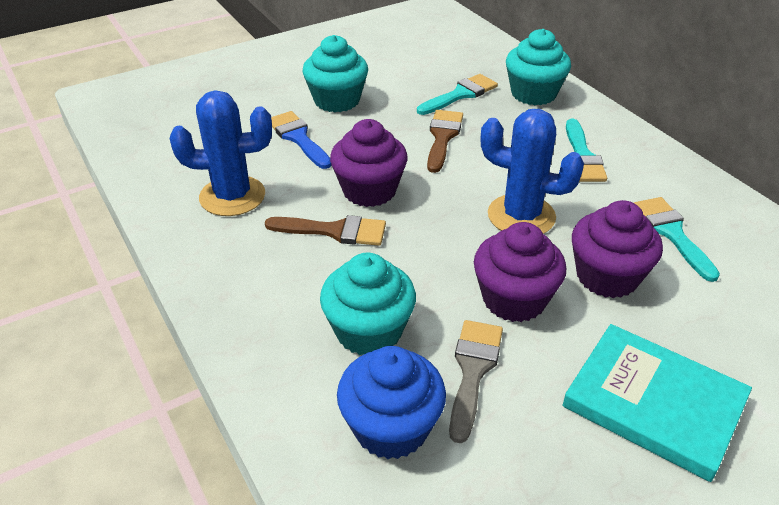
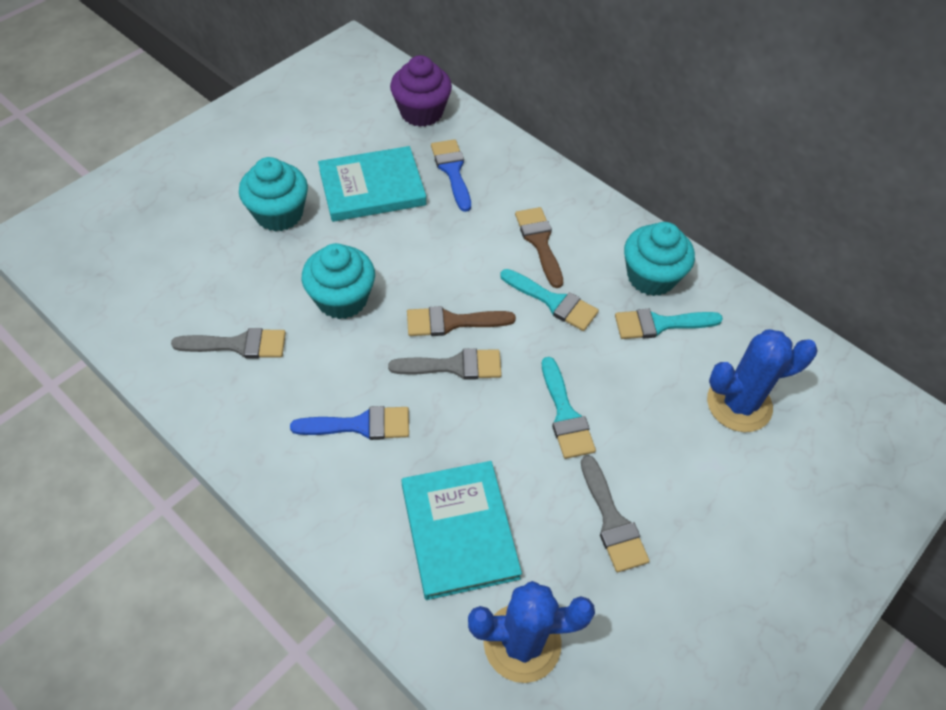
blue brush: 1 -> 2
blue cupcake: 1 -> 0
grey brush: 1 -> 3
purple cupcake: 3 -> 1
turquoise book: 1 -> 2

